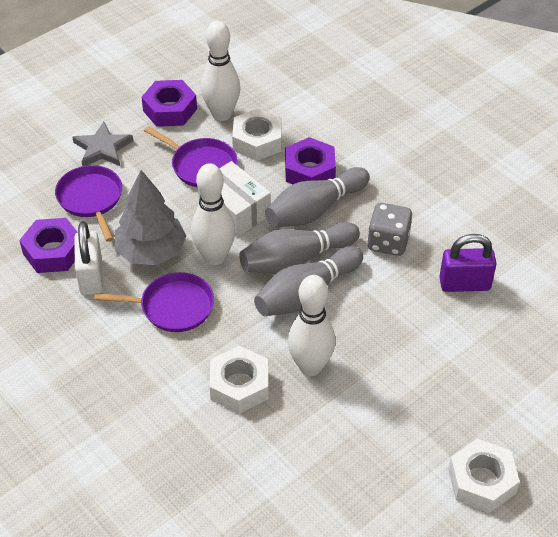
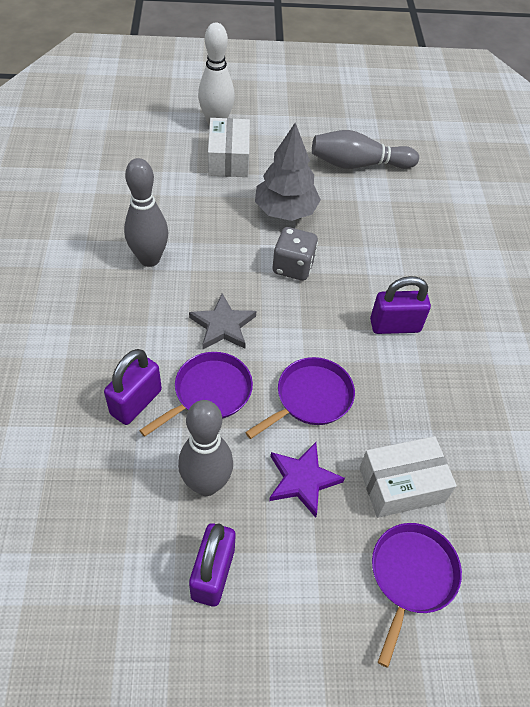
purple nut: 3 -> 0
purple padlock: 1 -> 3
purple star: 0 -> 1
white bowling pin: 3 -> 1
white box: 1 -> 2
white nut: 3 -> 0
white padlock: 1 -> 0

